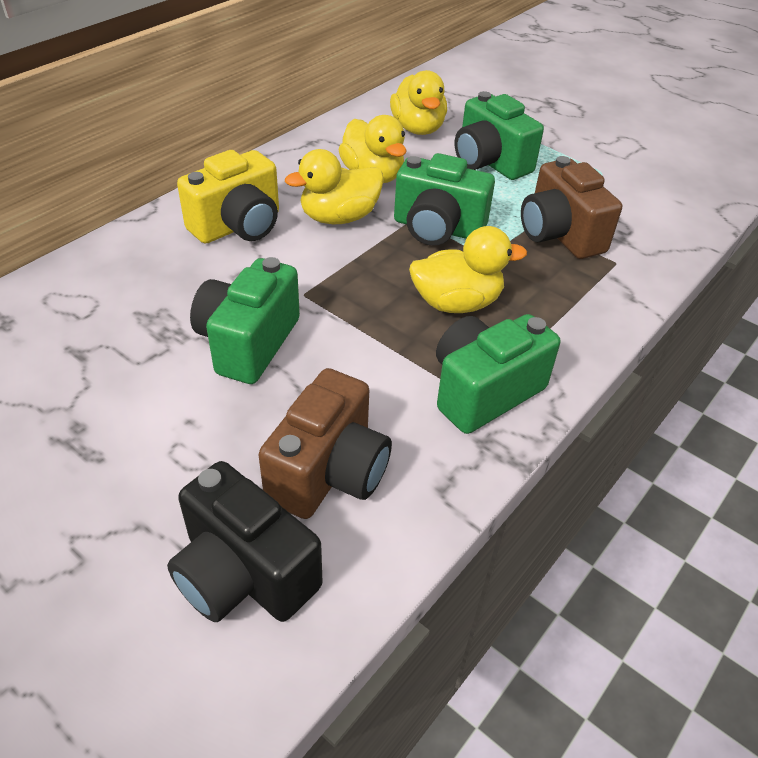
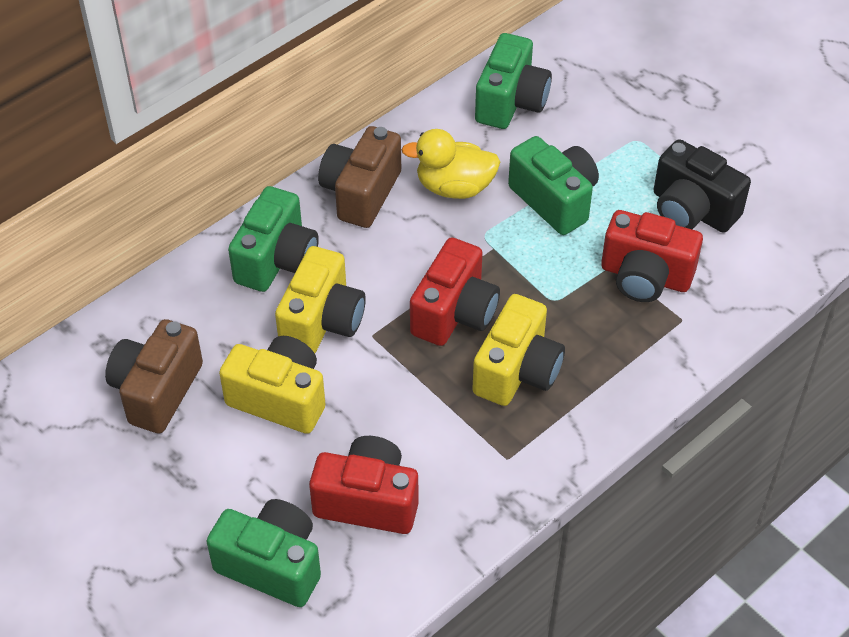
red camera: 0 -> 3
yellow camera: 1 -> 3
yellow duck: 4 -> 1

